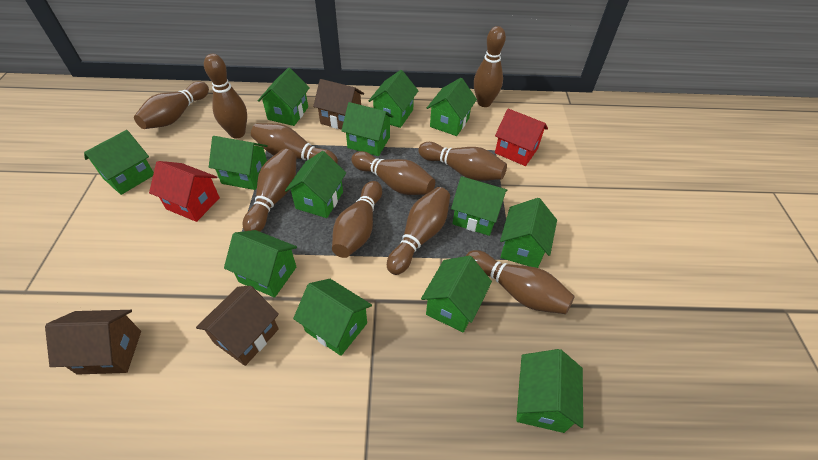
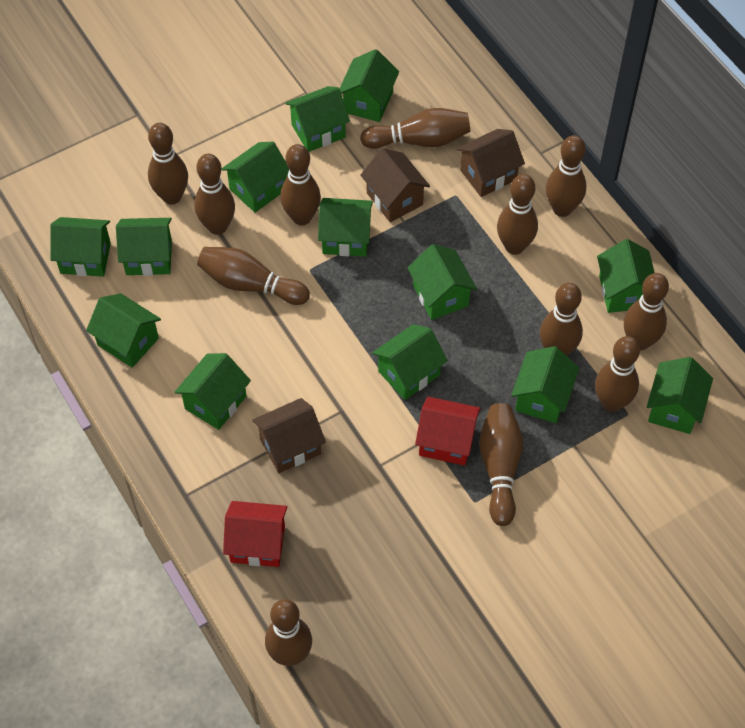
brown bowling pin: 10 -> 12

